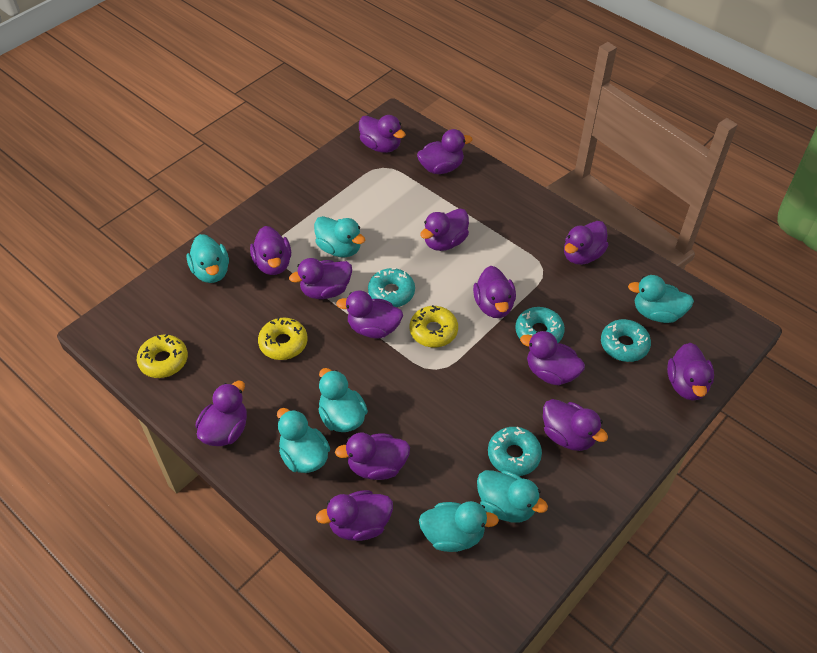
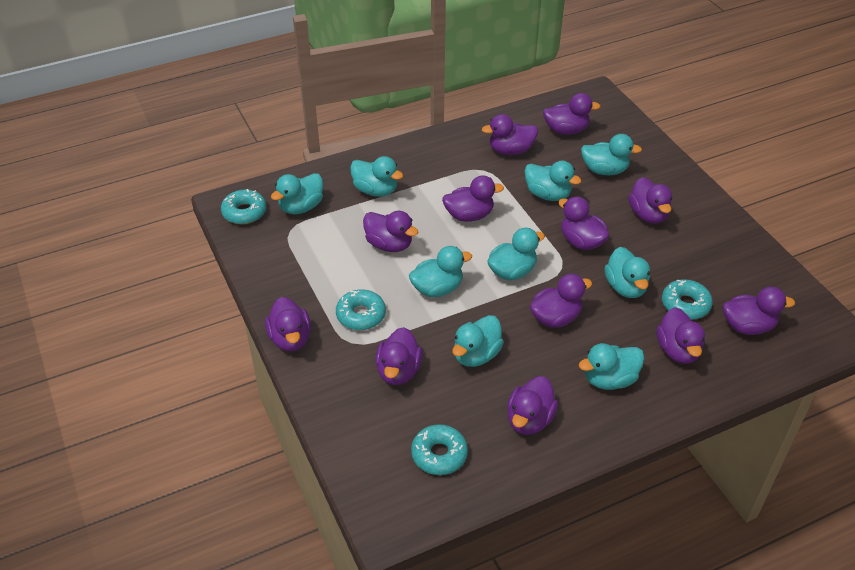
purple duck: 14 -> 12
turquoise duck: 7 -> 9
yellow donut: 3 -> 0

